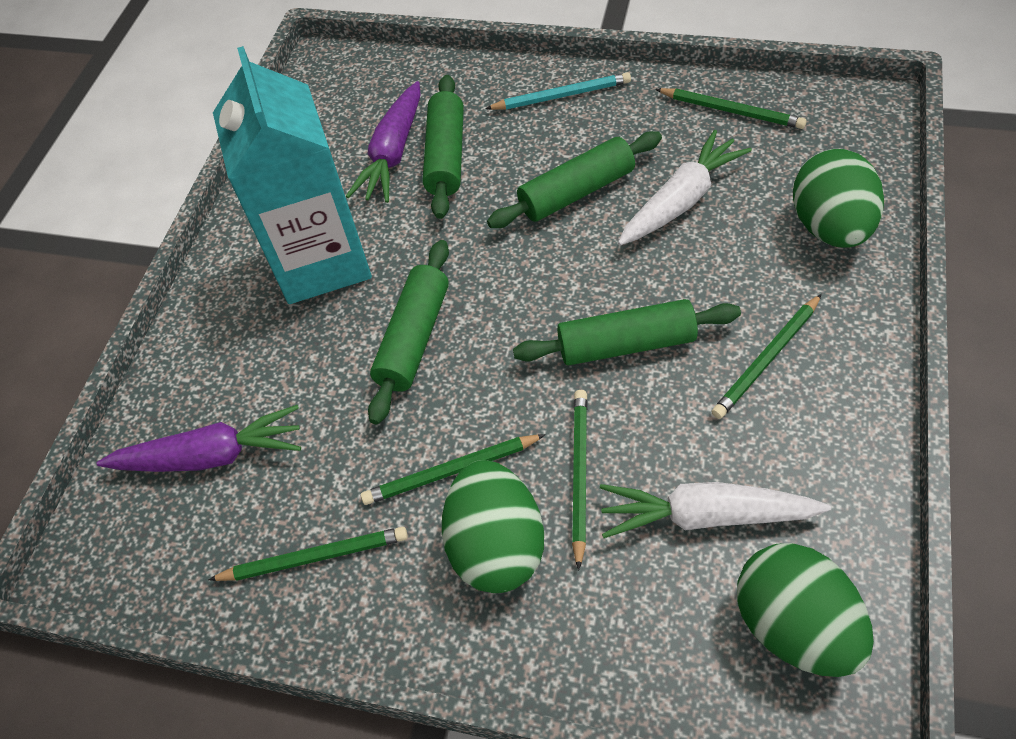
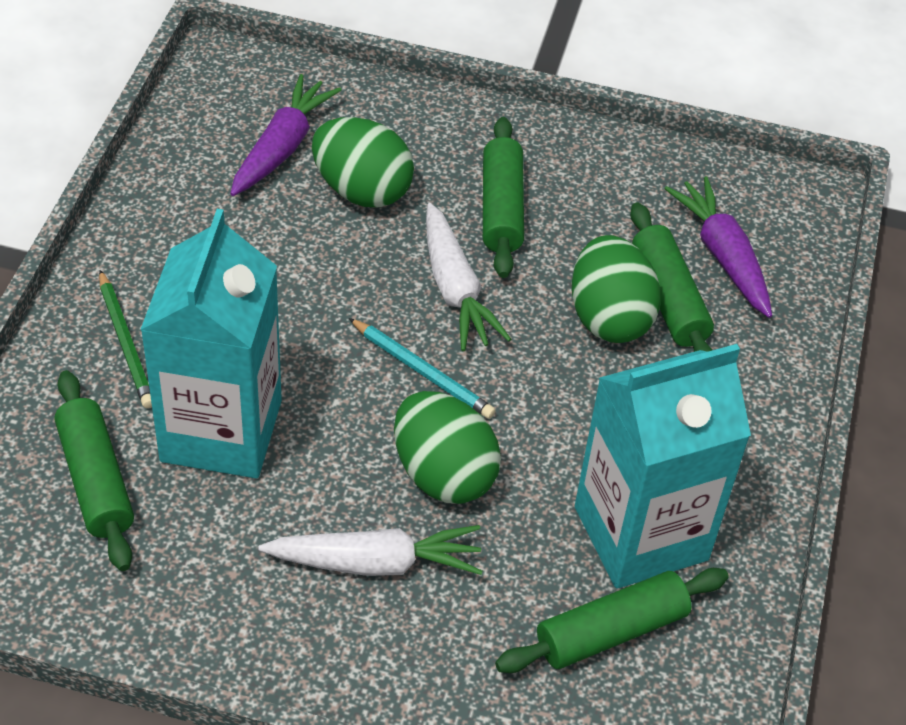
green pencil: 5 -> 1
turquoise carton: 1 -> 2

